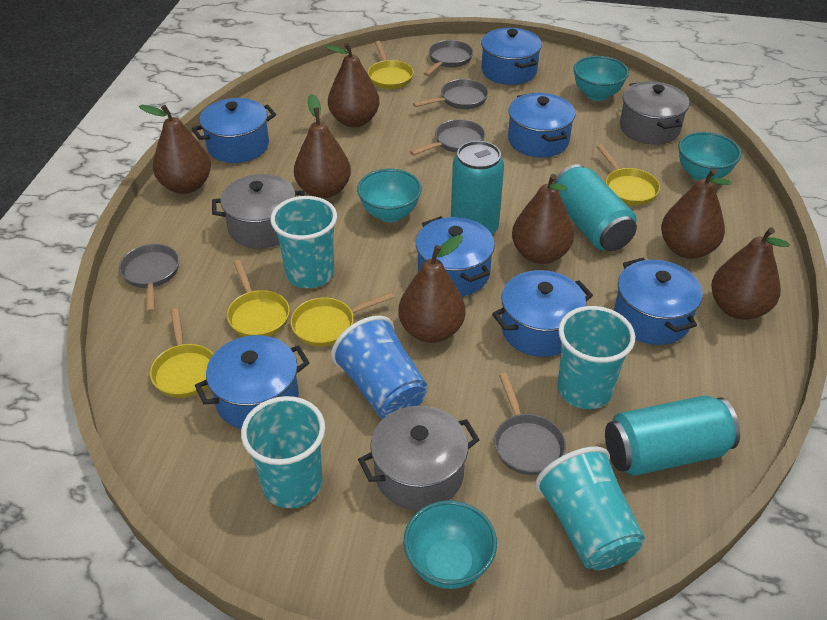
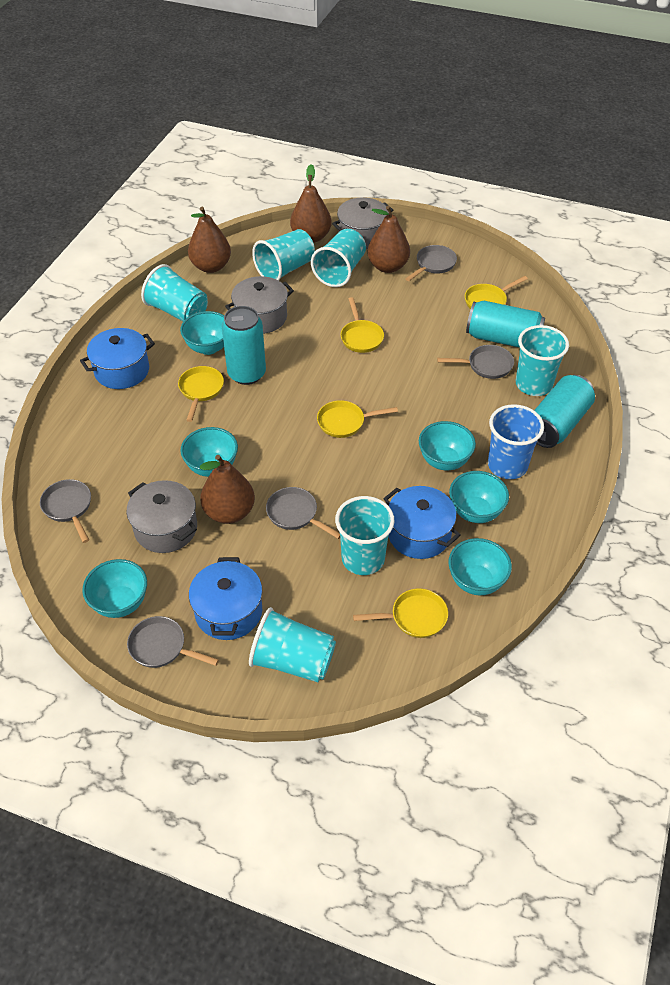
blue pot: 7 -> 3
brown pear: 7 -> 4
turquoise bowl: 4 -> 6
turquoise cup: 4 -> 6

